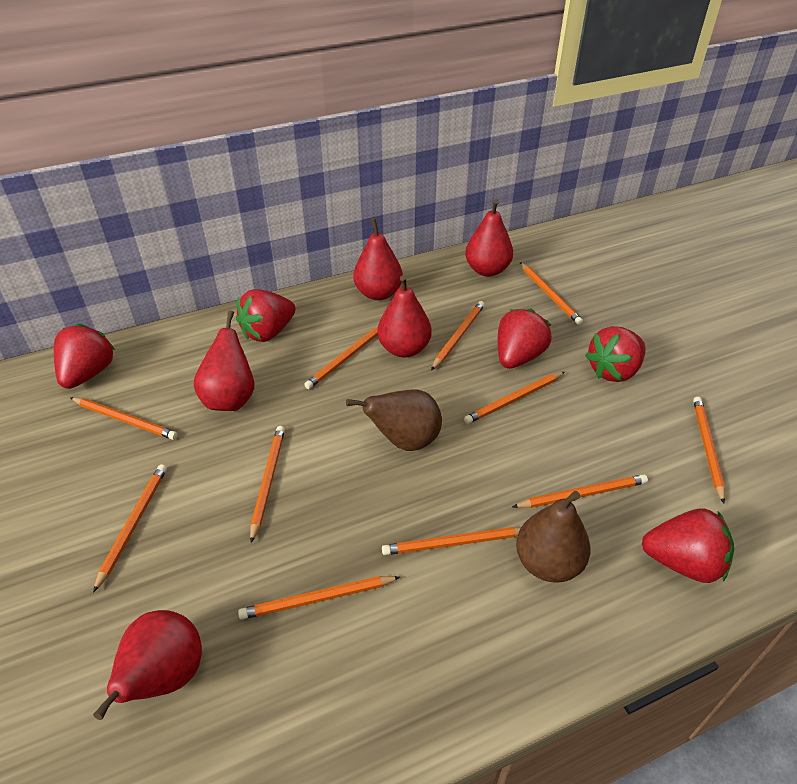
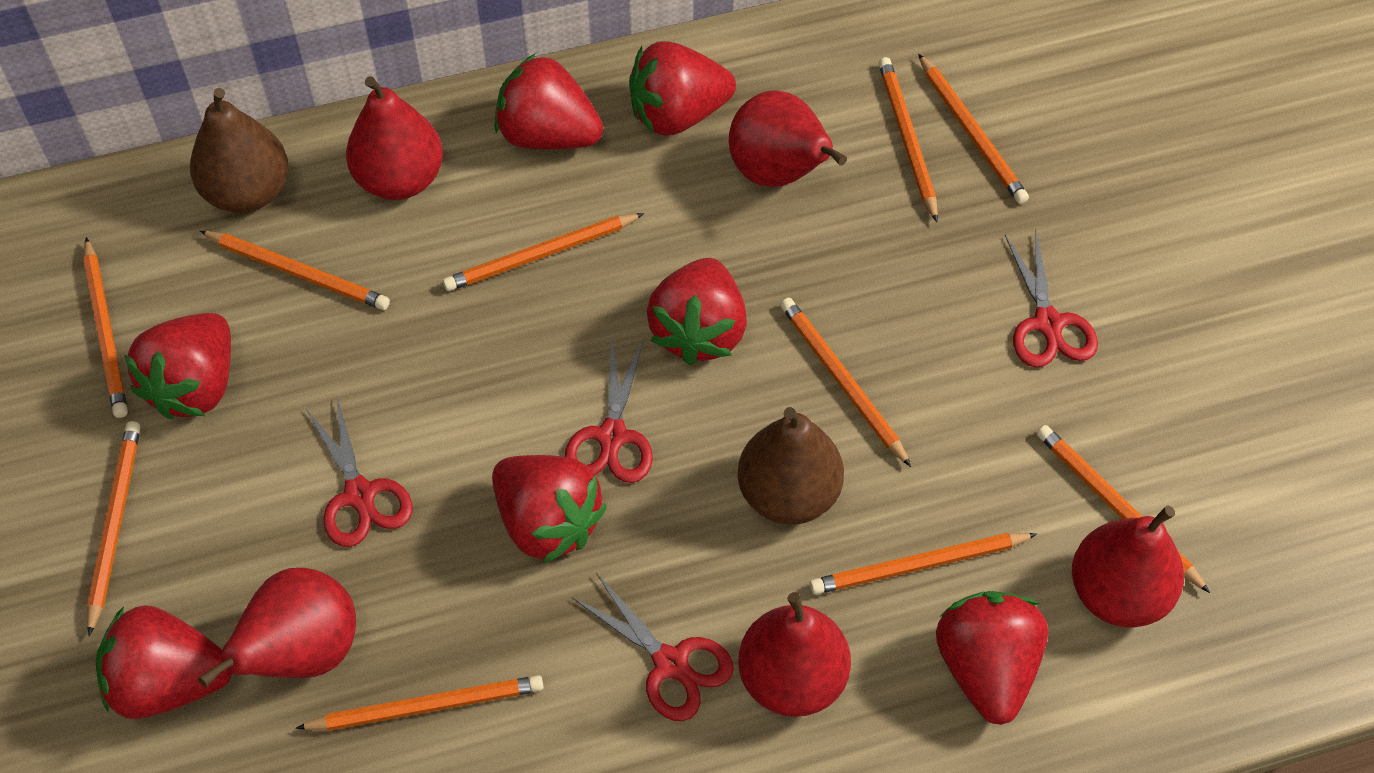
orange pencil: 11 -> 10
red scissors: 0 -> 4
red strawberry: 5 -> 7

